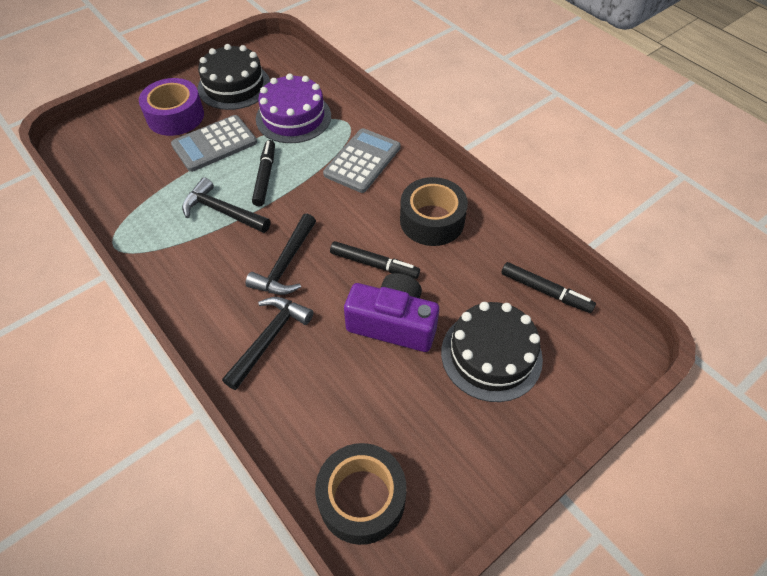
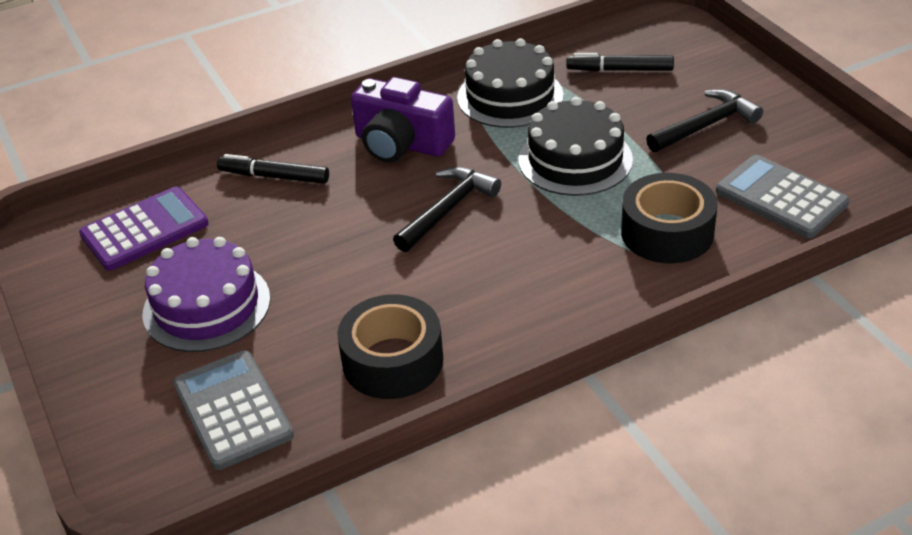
black hammer: 3 -> 2
black marker: 3 -> 2
purple calculator: 0 -> 1
purple tape: 1 -> 0

